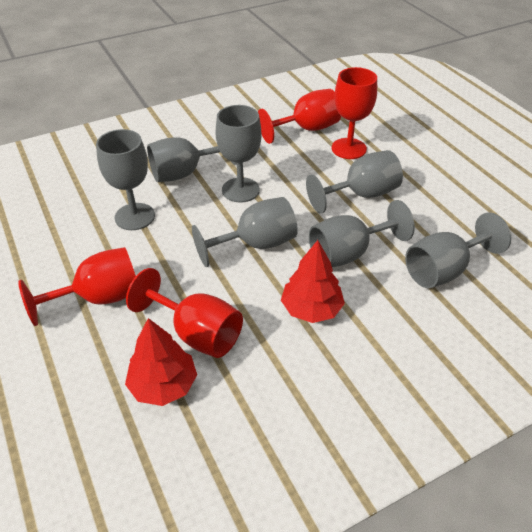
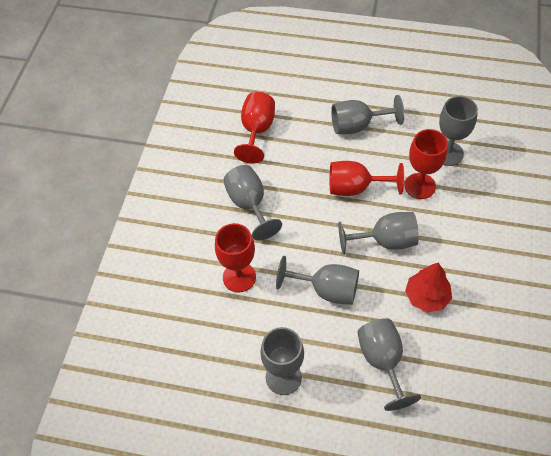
red tree: 2 -> 1

